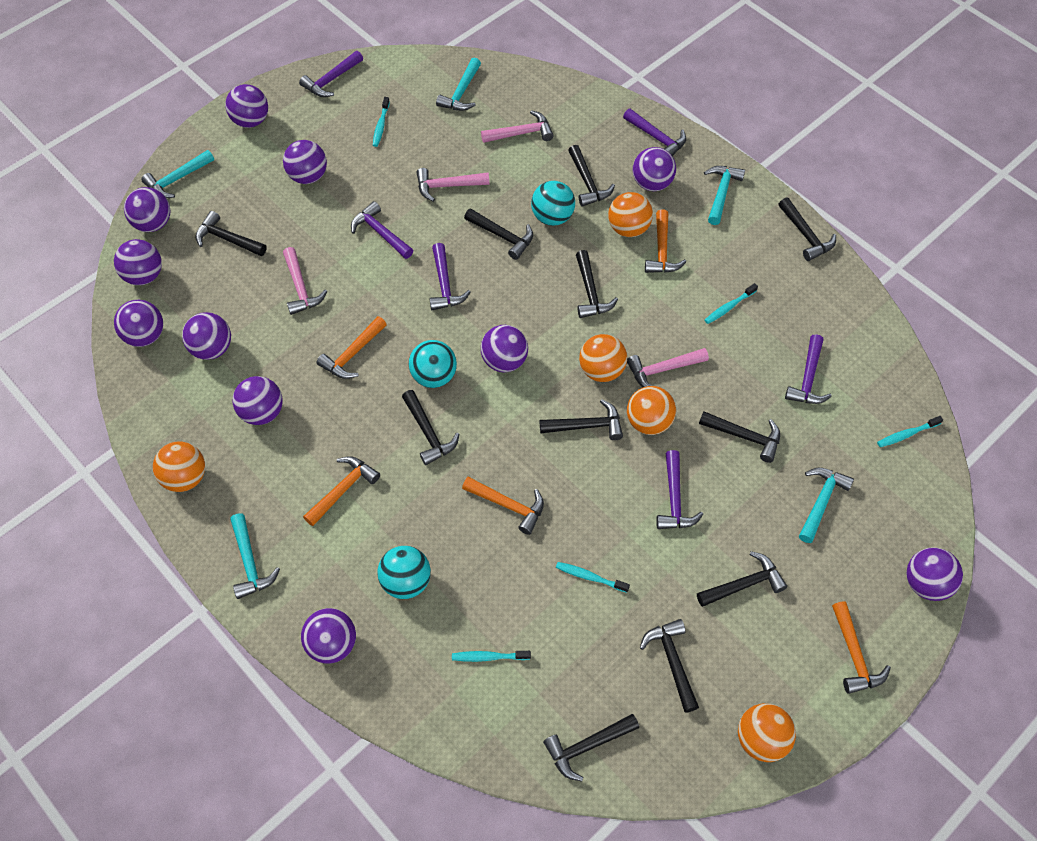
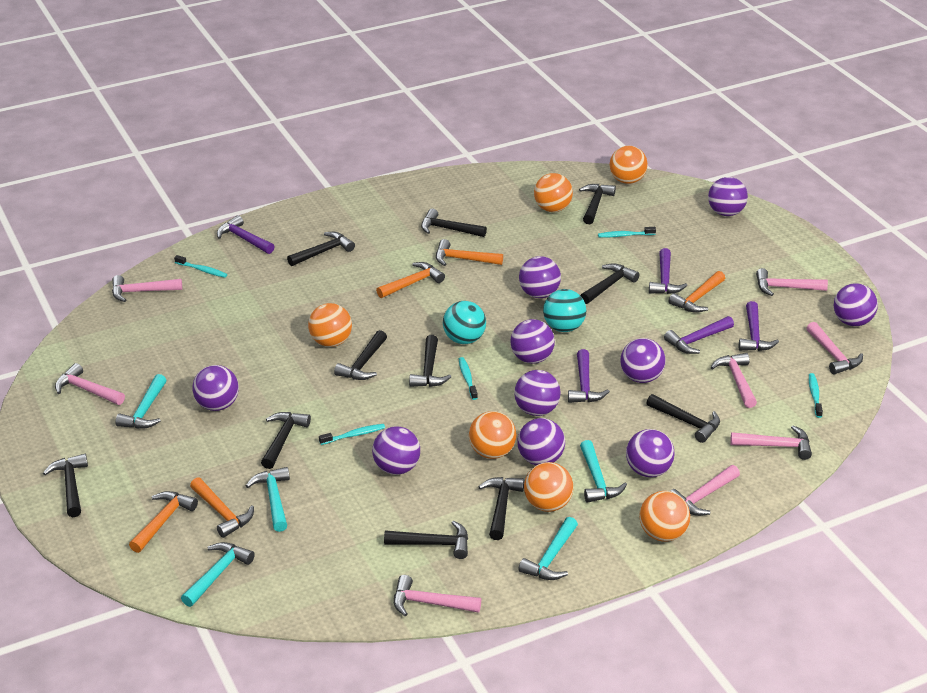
orange ball: 5 -> 6
pink hammer: 4 -> 8
purple ball: 11 -> 10
purple hammer: 6 -> 5
turquoise ball: 3 -> 2

